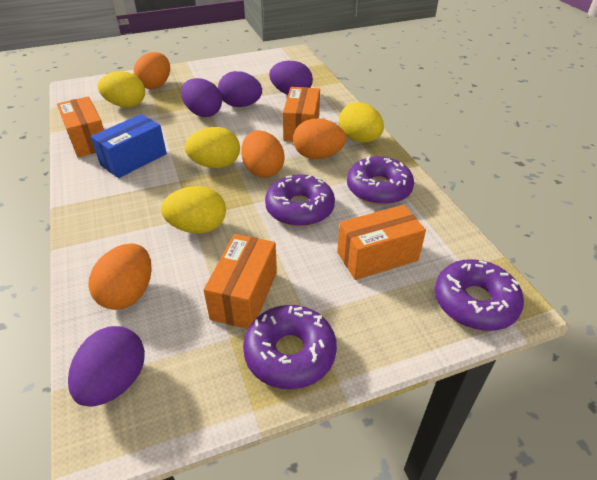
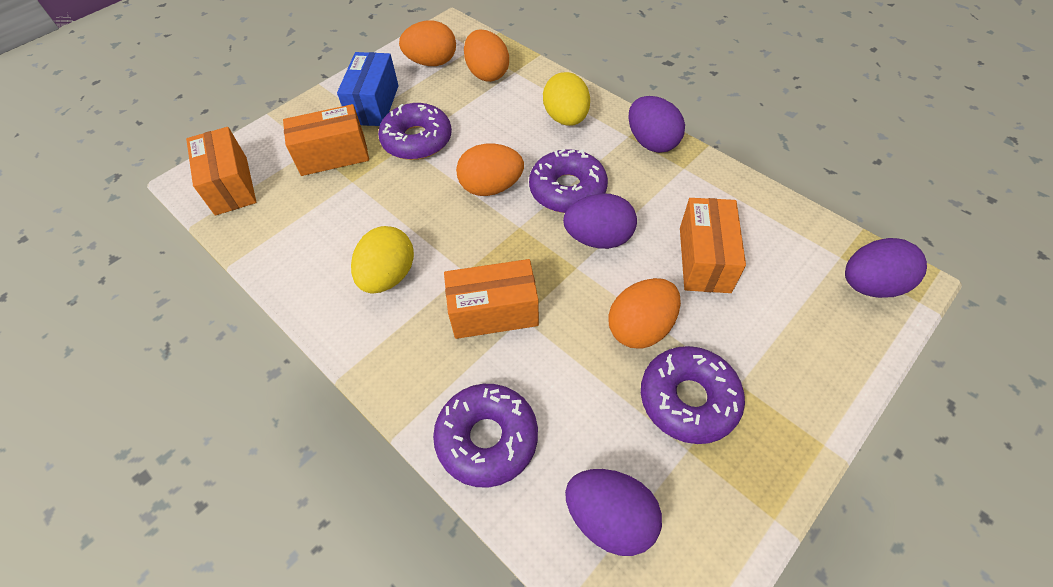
yellow egg: 4 -> 2

